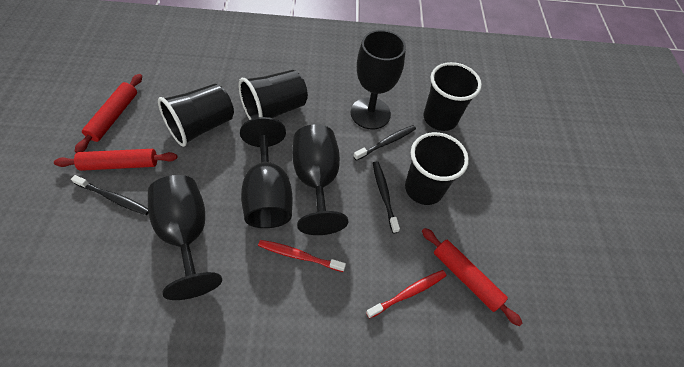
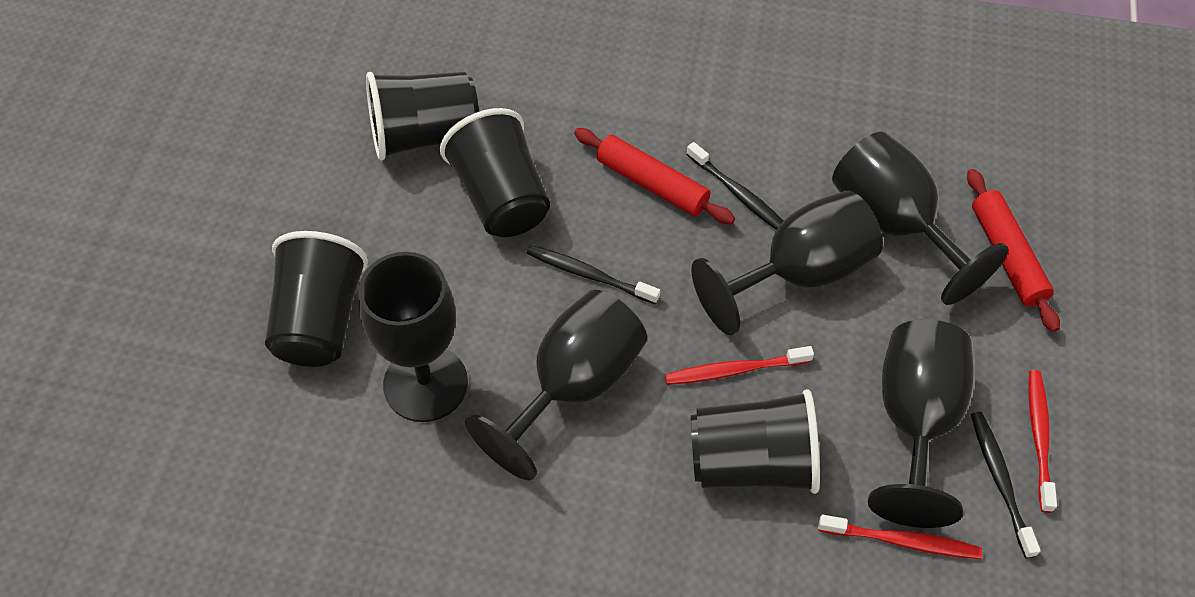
black goblet: 4 -> 5
red rolling pin: 3 -> 2
red toothbrush: 2 -> 3

